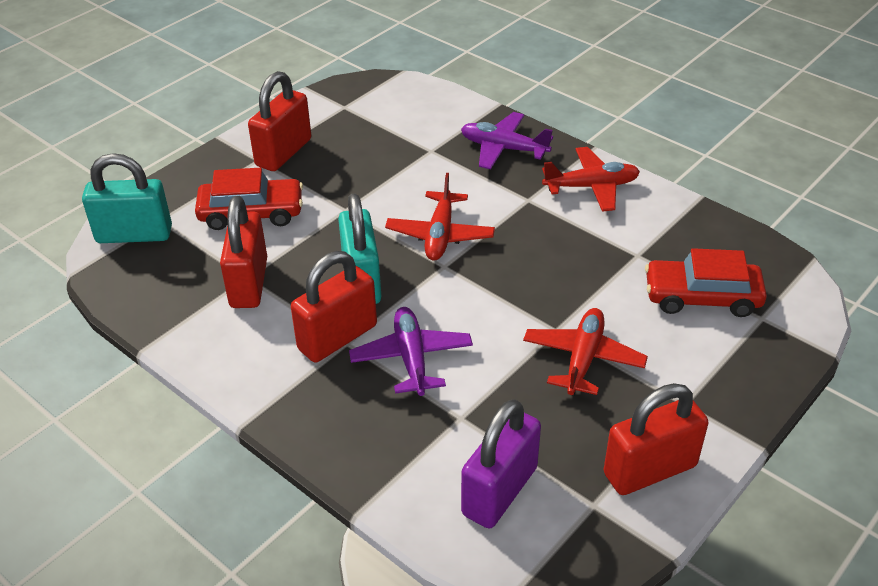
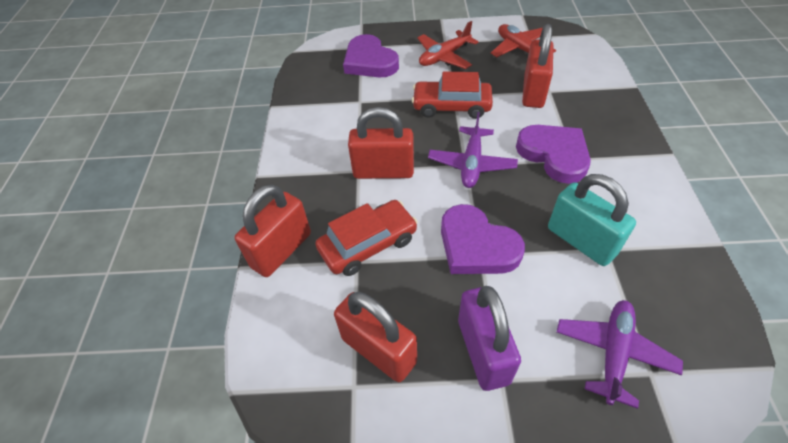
purple heart: 0 -> 3
red plane: 3 -> 2
turquoise padlock: 2 -> 1

